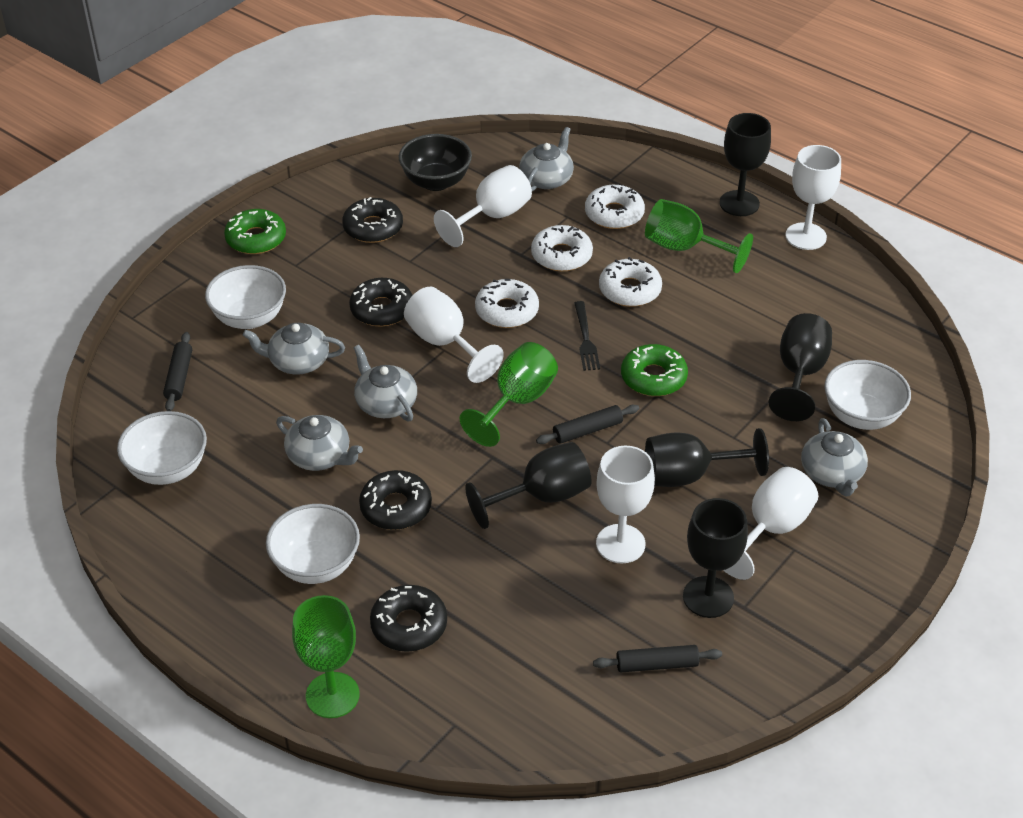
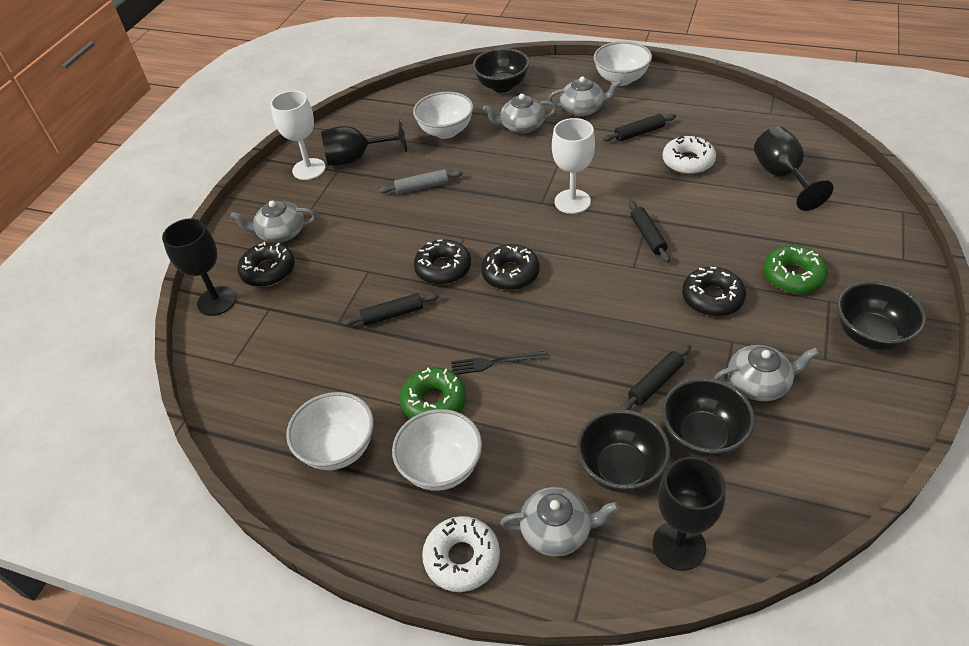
black bowl: 1 -> 4
black goblet: 5 -> 4
black rolling pin: 3 -> 4
green goblet: 3 -> 0
grey rolling pin: 0 -> 1
white donut: 4 -> 2
white goblet: 5 -> 2

